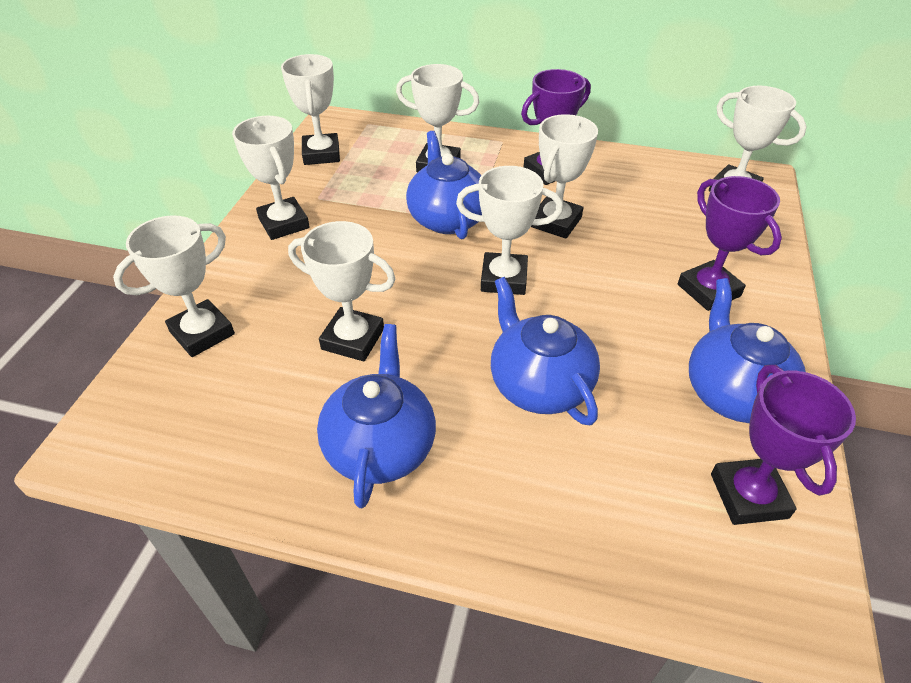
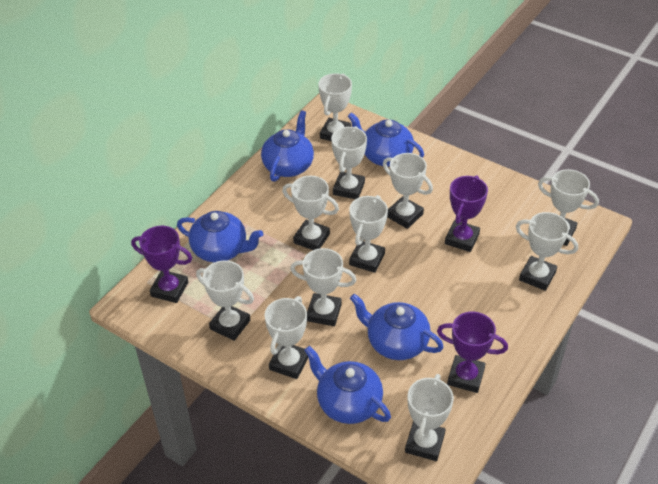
blue teapot: 4 -> 5
white trophy: 8 -> 11

